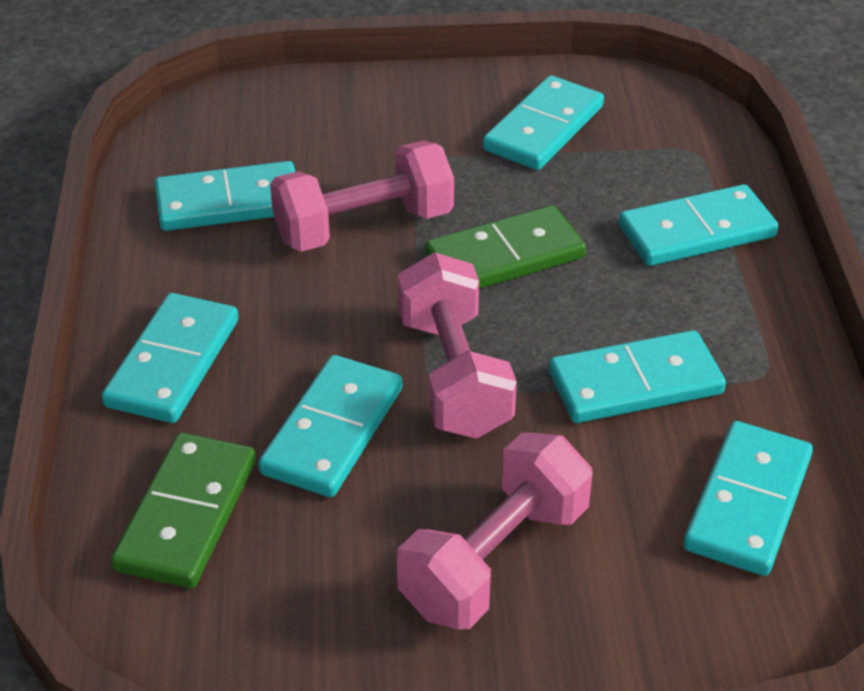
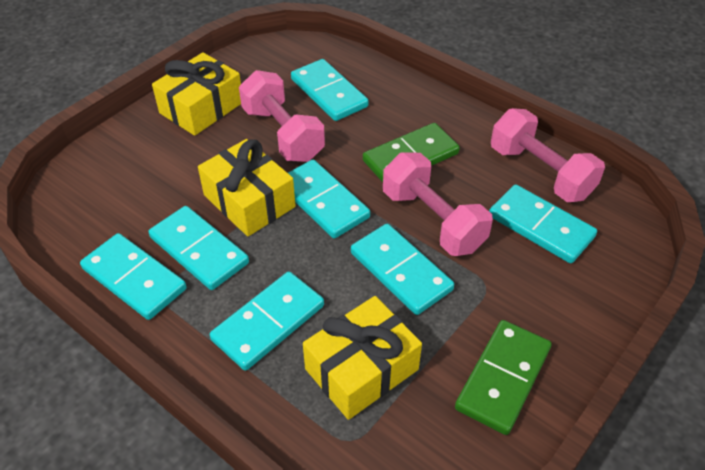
yellow gift: 0 -> 3

